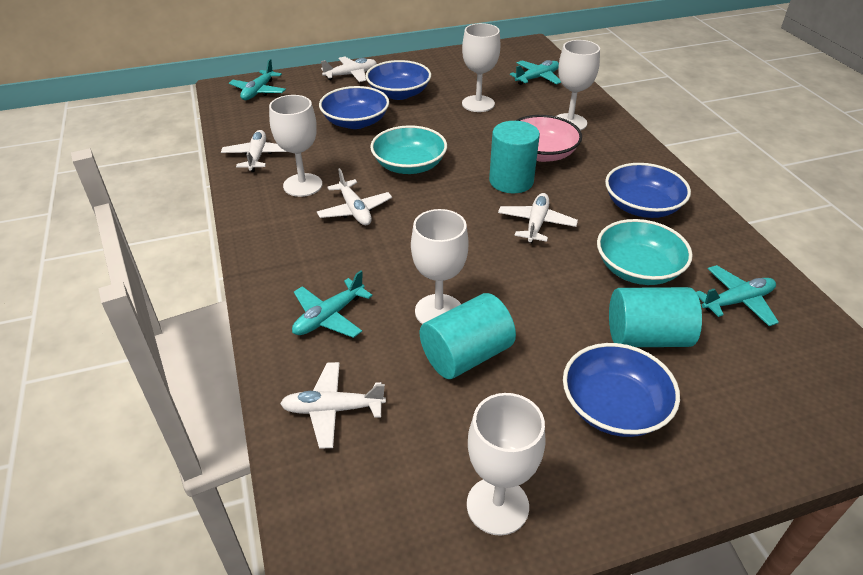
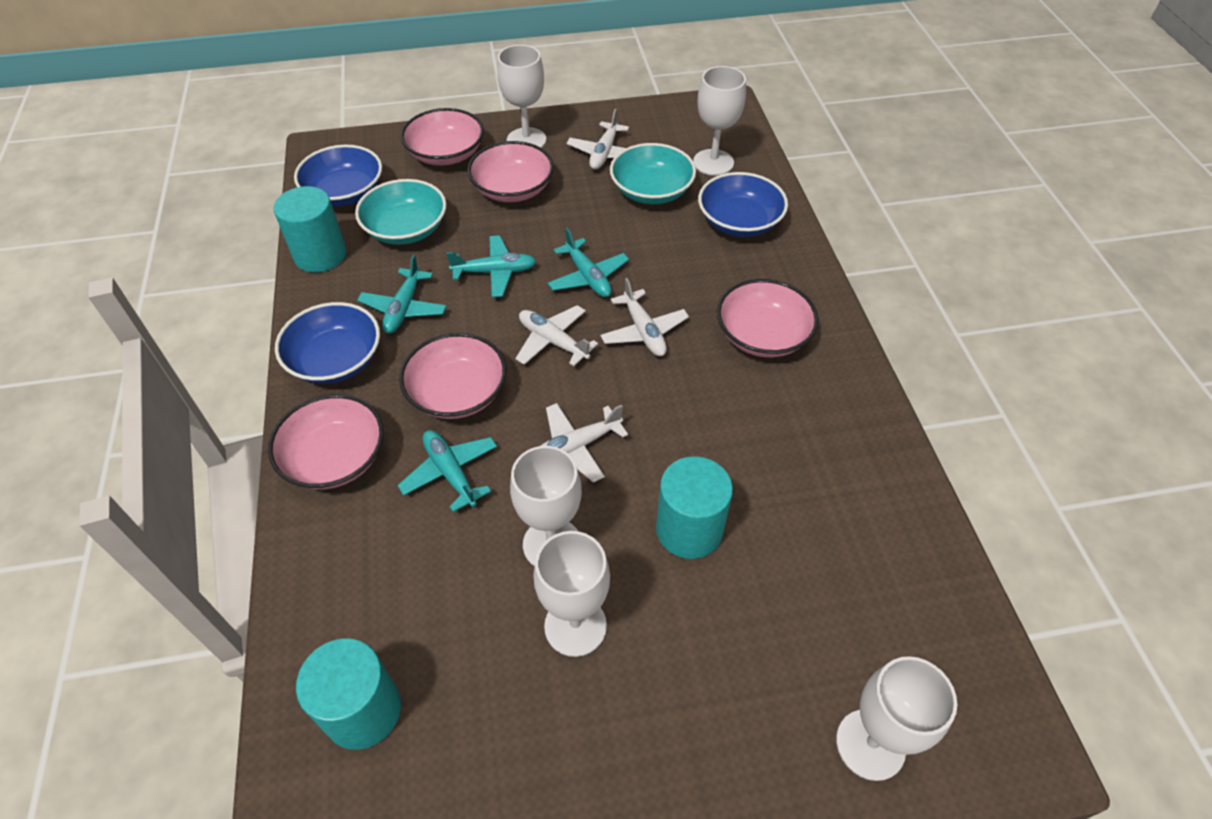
blue bowl: 4 -> 3
pink bowl: 1 -> 5
white plane: 5 -> 4

